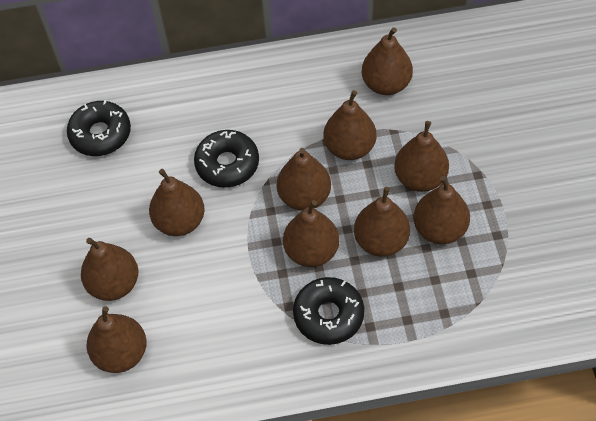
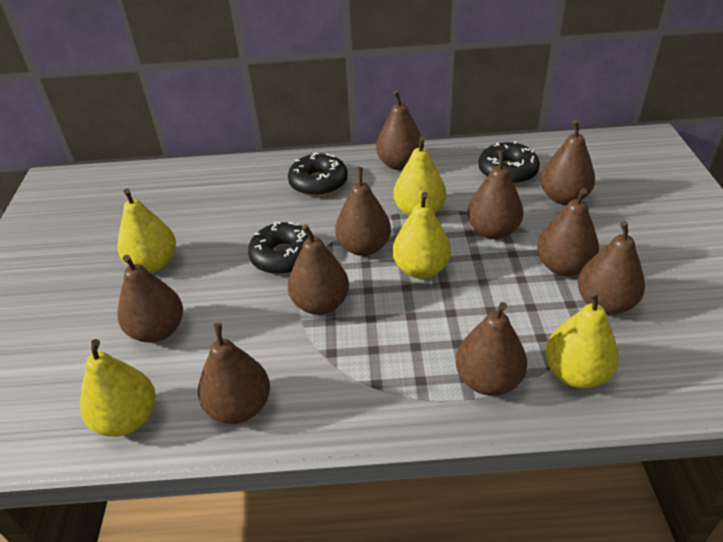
yellow pear: 0 -> 5

